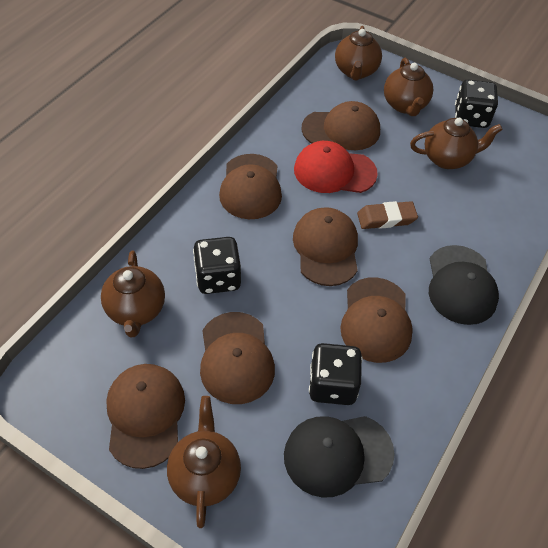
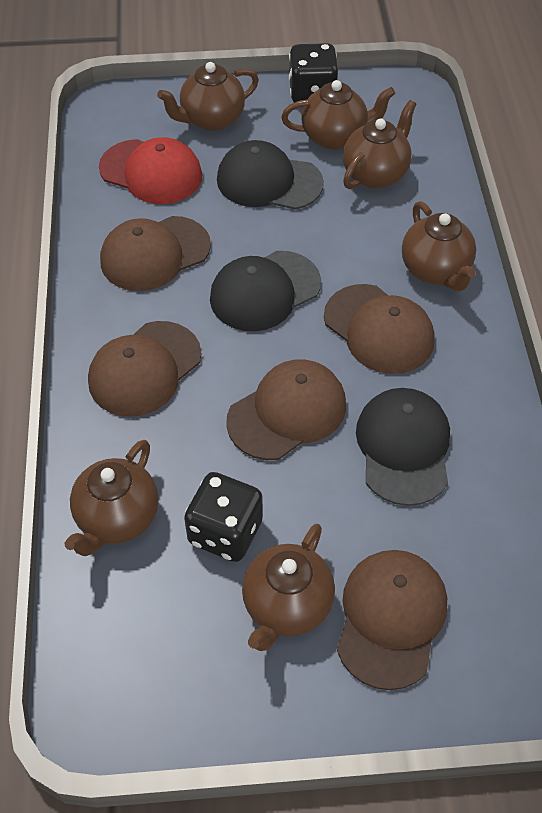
black cap: 2 -> 3
black dice: 3 -> 2
brown cap: 6 -> 5
brown eraser: 1 -> 0
brown teapot: 5 -> 6

